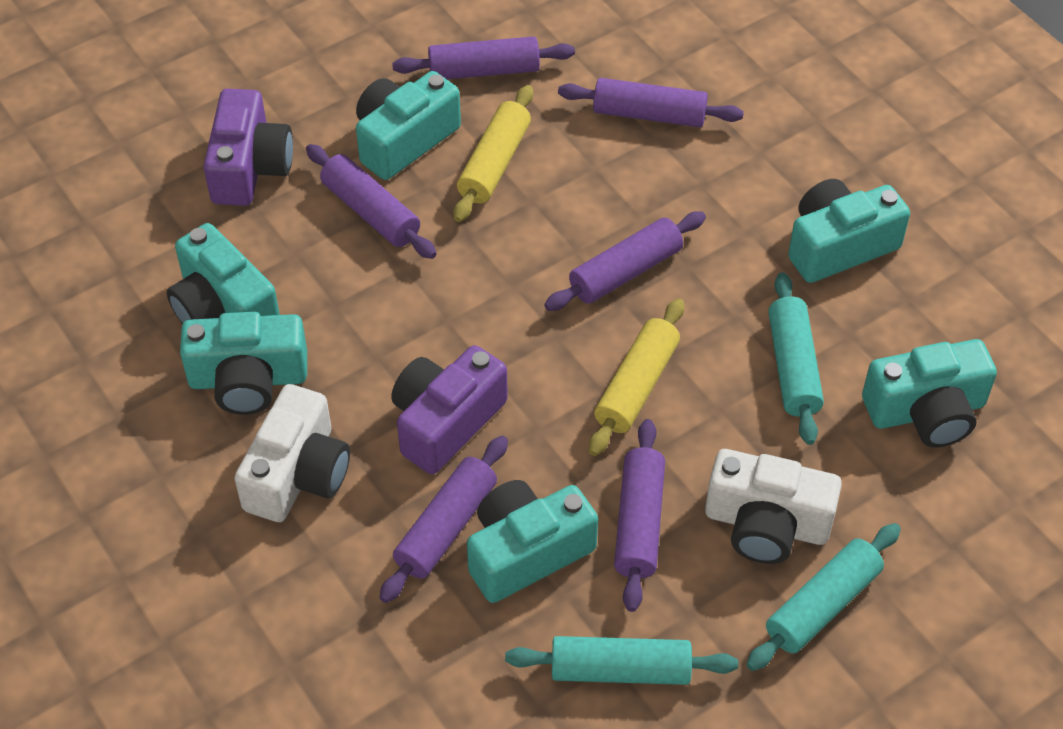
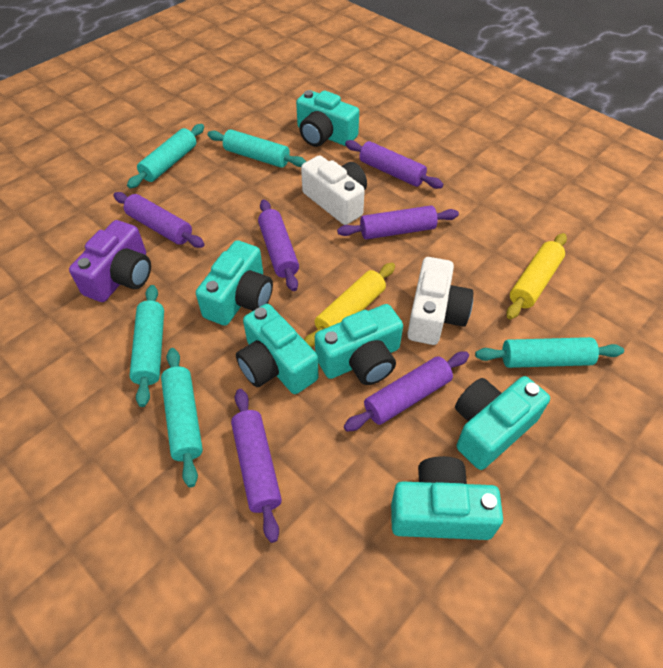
purple camera: 2 -> 1
turquoise rolling pin: 3 -> 5

